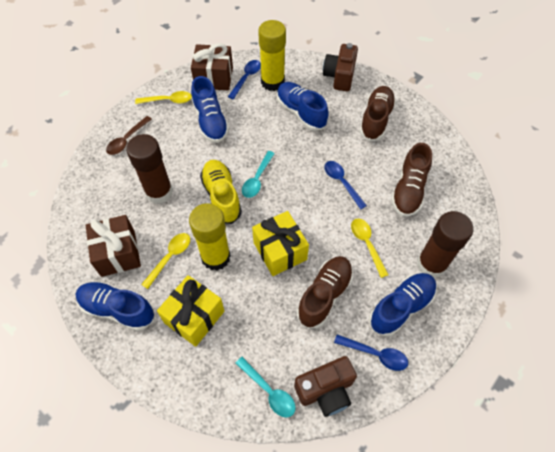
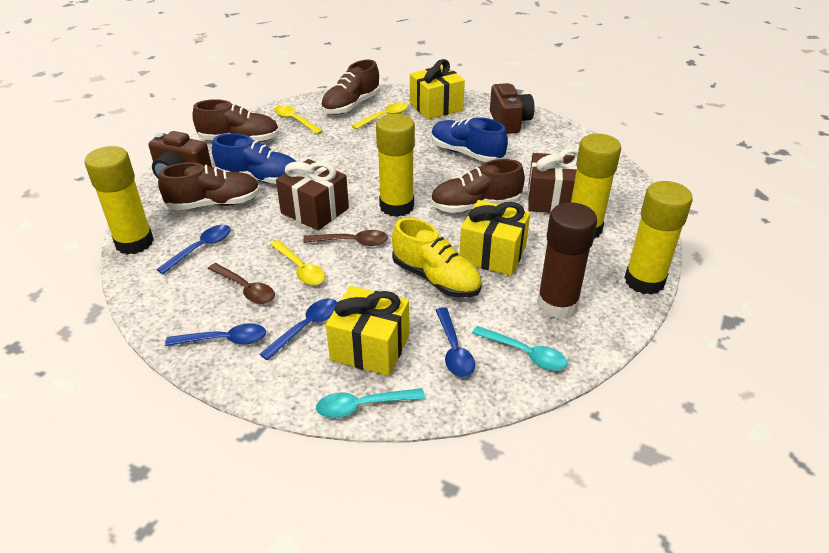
blue shoe: 4 -> 2
blue spoon: 3 -> 4
brown glue stick: 2 -> 1
brown shoe: 3 -> 4
brown spoon: 1 -> 2
yellow gift: 2 -> 3
yellow glue stick: 2 -> 4

